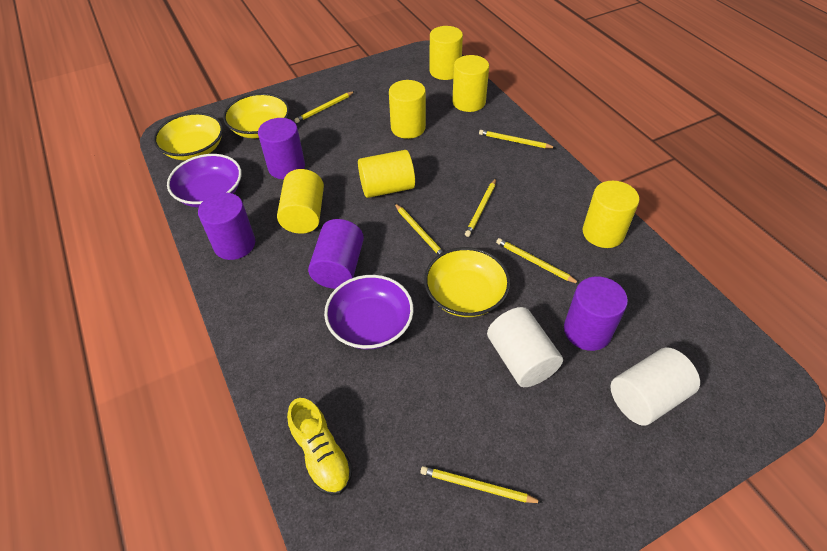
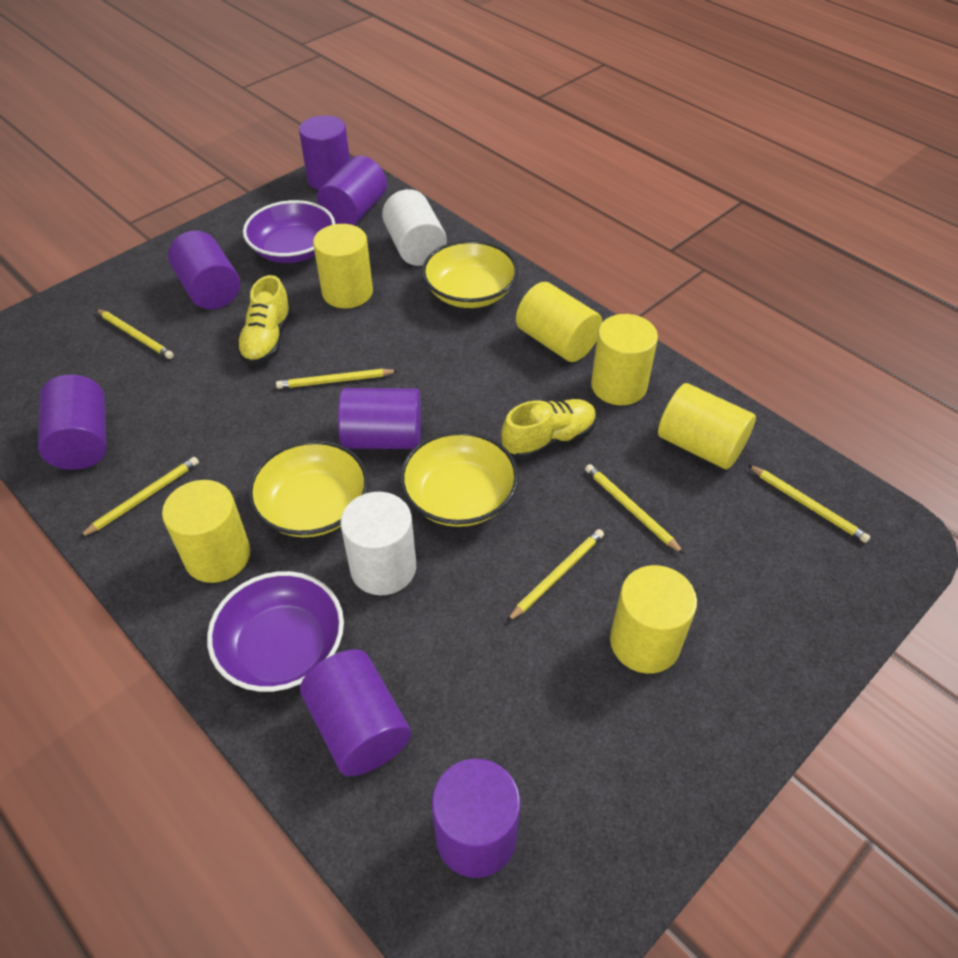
purple cylinder: 4 -> 7
yellow shoe: 1 -> 2

